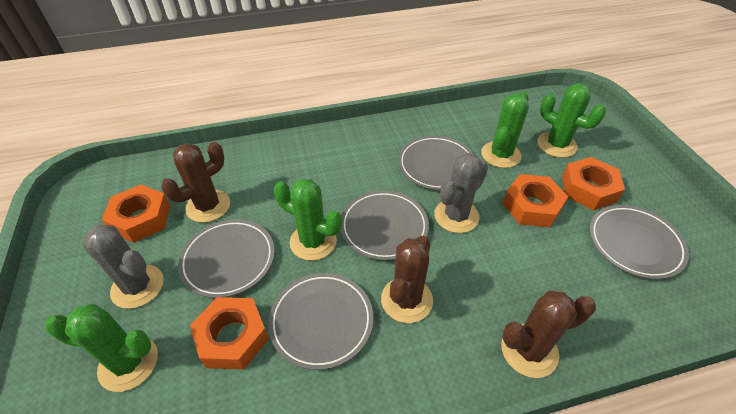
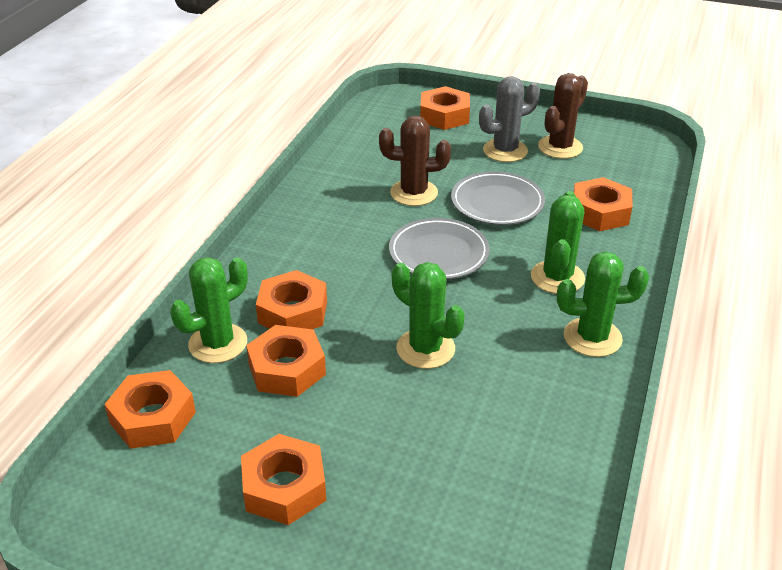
brown cactus: 3 -> 2
grey cactus: 2 -> 1
grey plate: 5 -> 2
orange nut: 4 -> 6

